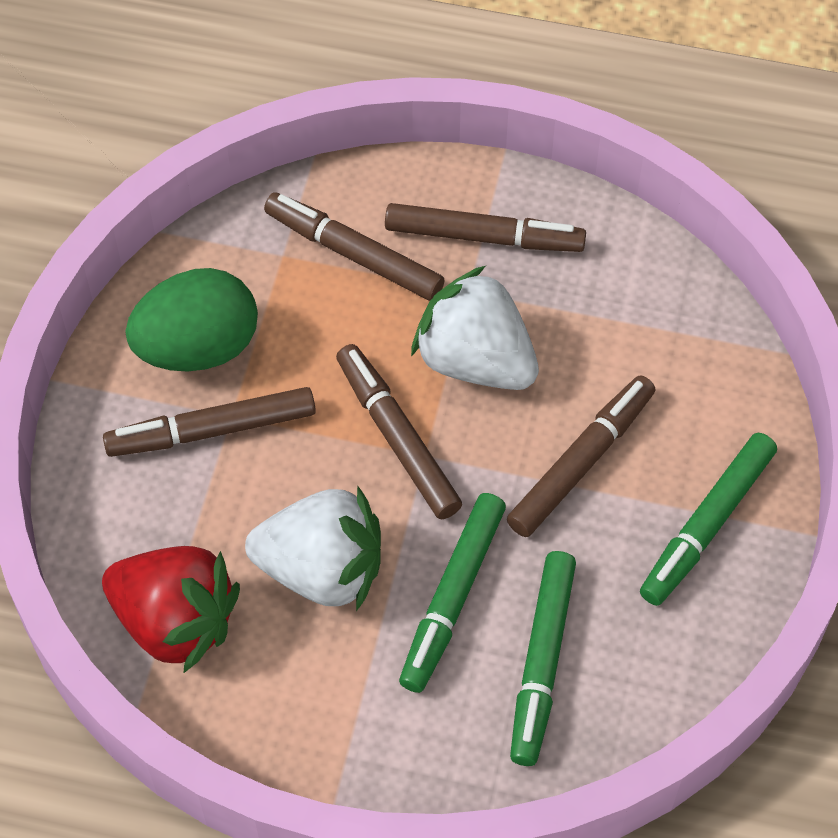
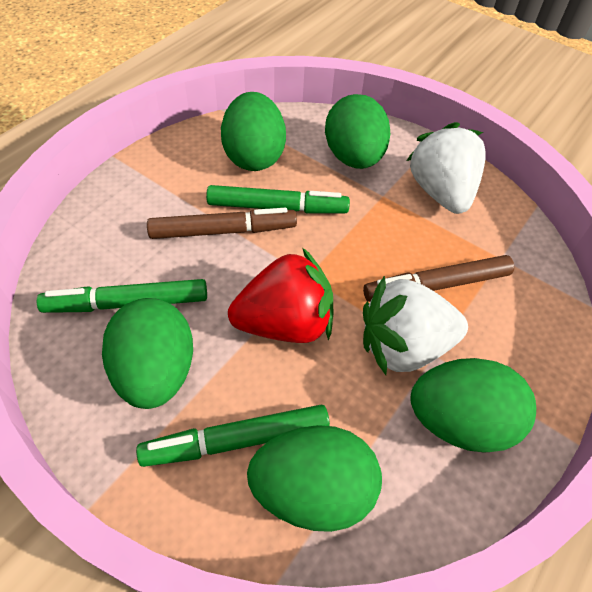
brown marker: 5 -> 2
green egg: 1 -> 5

